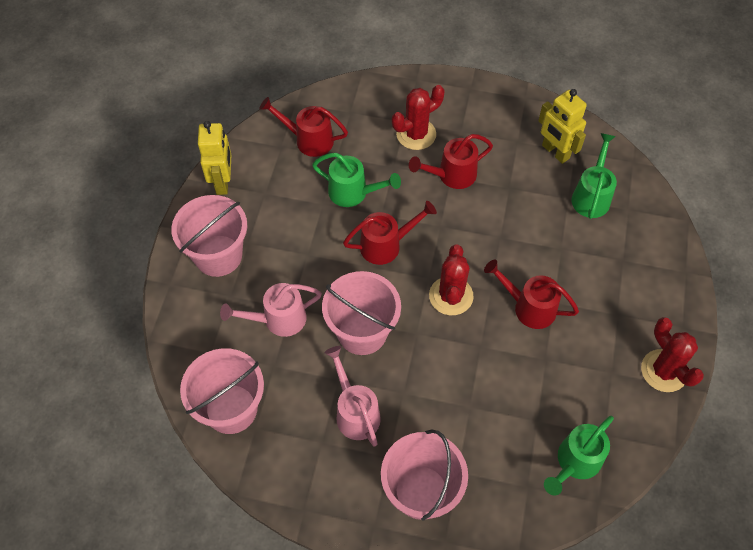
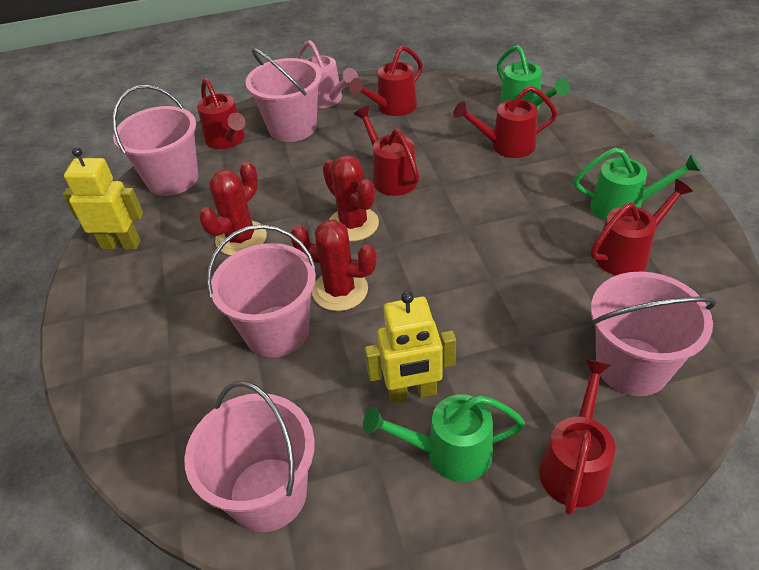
pink bucket: 4 -> 5
pink watering can: 2 -> 1
red watering can: 4 -> 6

